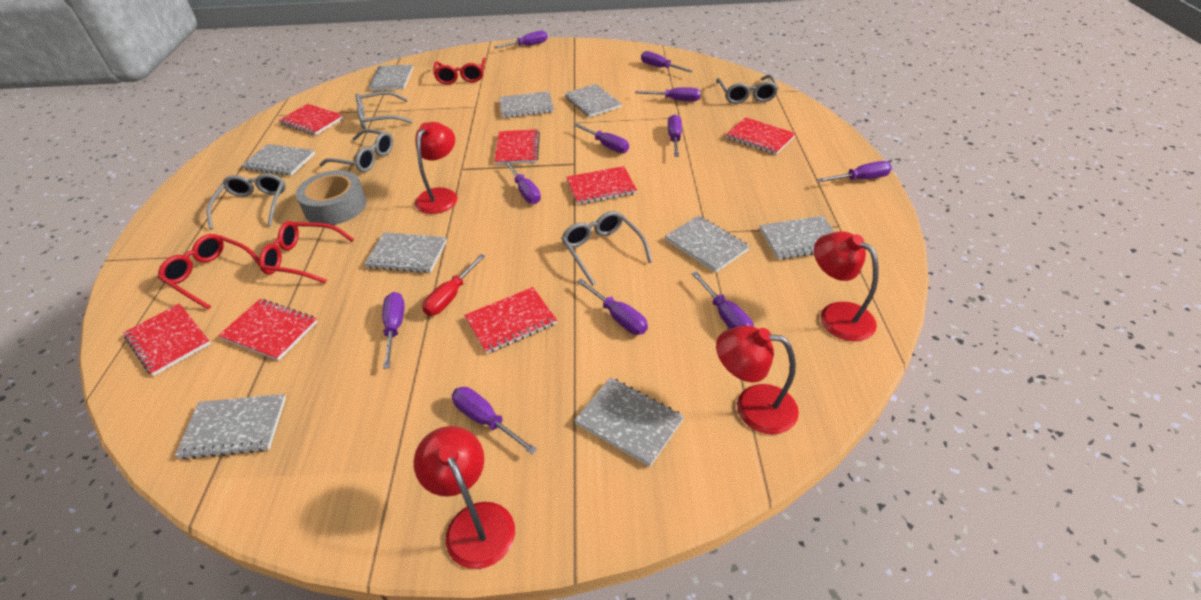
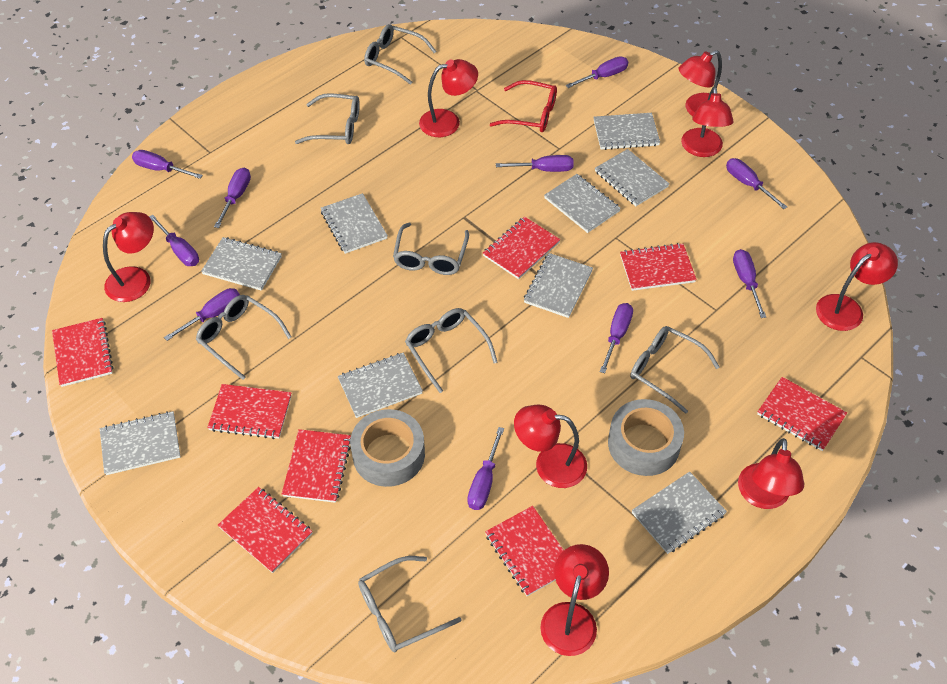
grey glasses: 5 -> 7
grey tape: 1 -> 2
purple screwdriver: 11 -> 10
red glasses: 3 -> 1
red lamp: 4 -> 8
red notebook: 7 -> 8
red screwdriver: 1 -> 0

